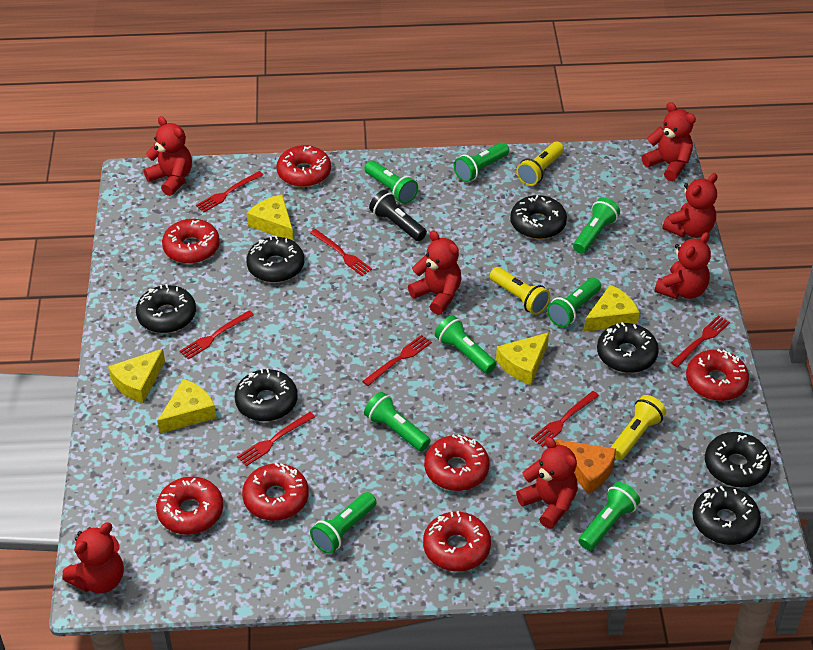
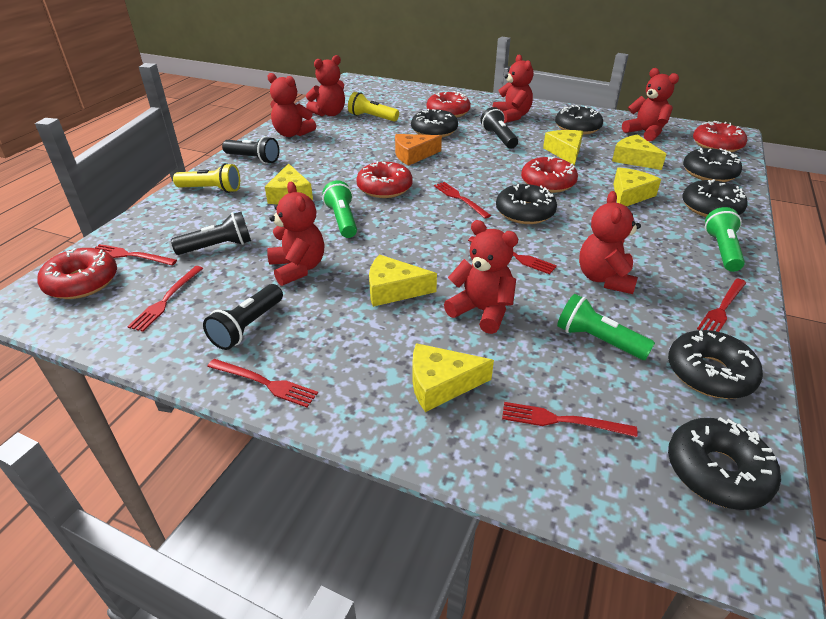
black flashlight: 1 -> 4
green flashlight: 8 -> 3
red donut: 7 -> 5
yellow cheese: 5 -> 6
yellow flashlight: 3 -> 2

